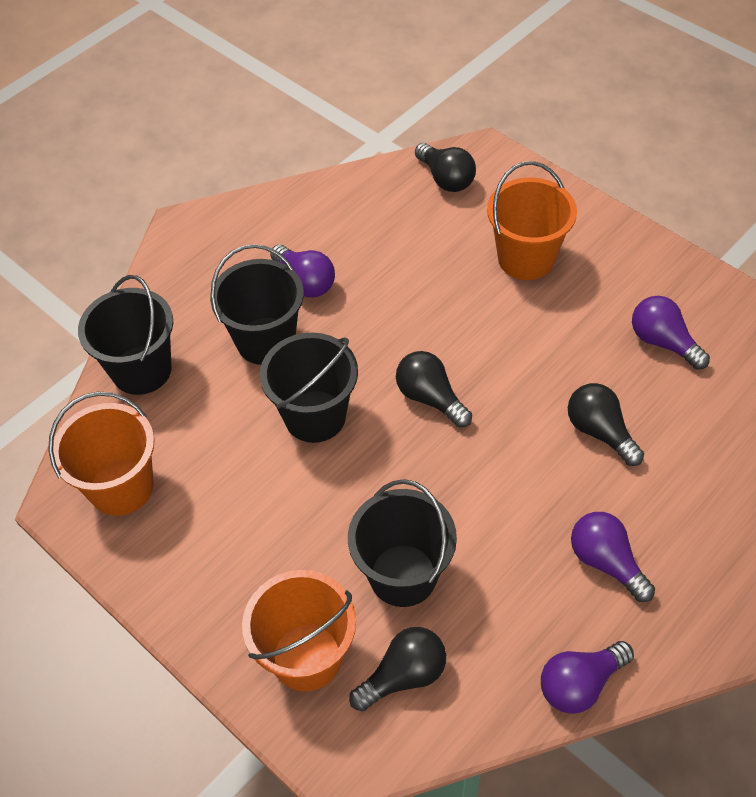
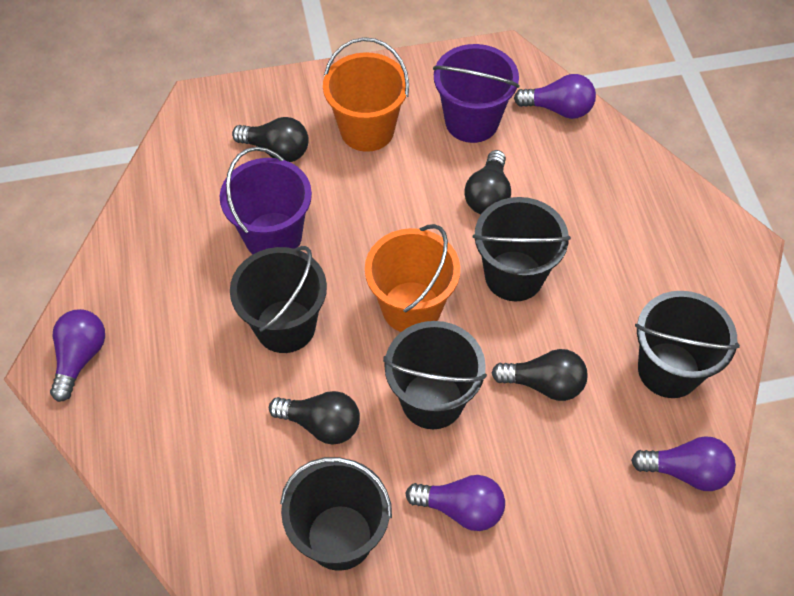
black bucket: 4 -> 5
orange bucket: 3 -> 2
purple bucket: 0 -> 2

